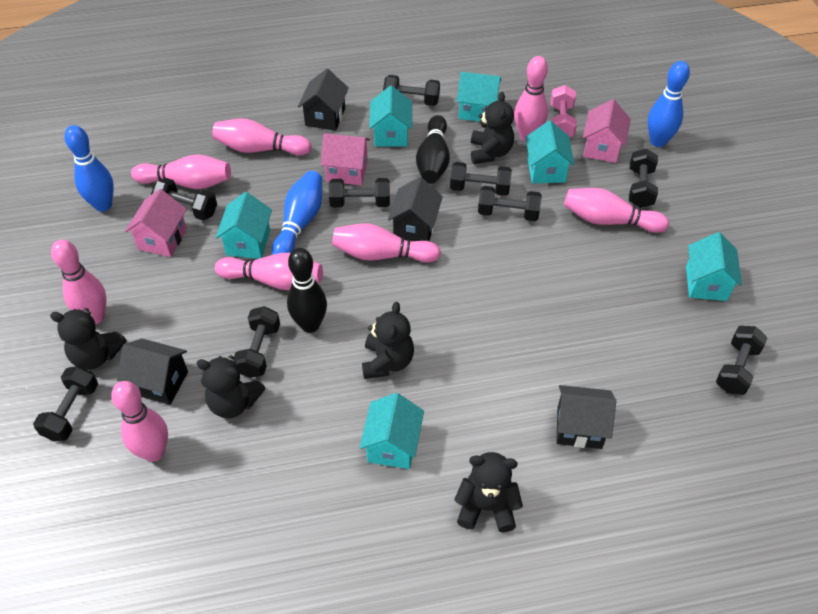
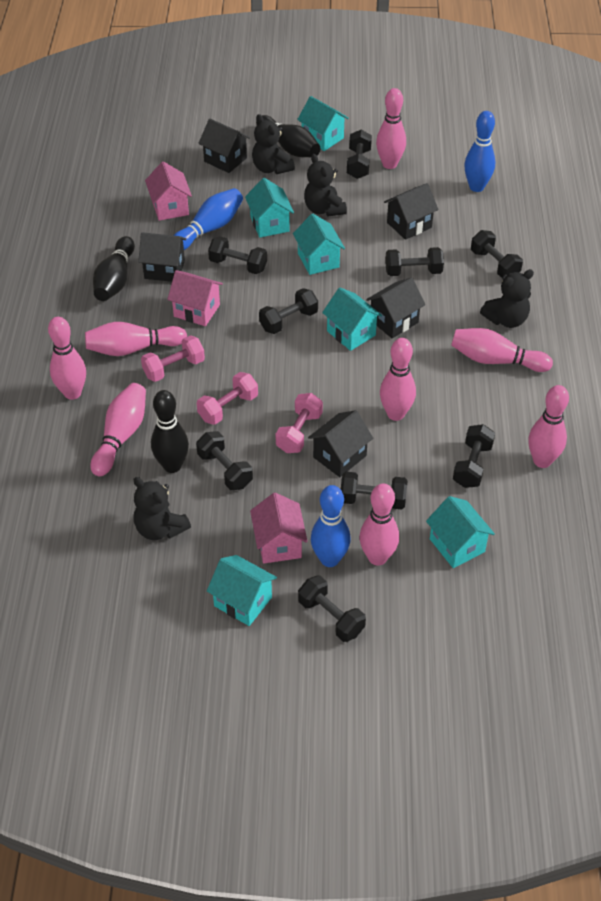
black bowling pin: 2 -> 3
black house: 4 -> 5
black teddy bear: 5 -> 4
pink dumbbell: 1 -> 3

